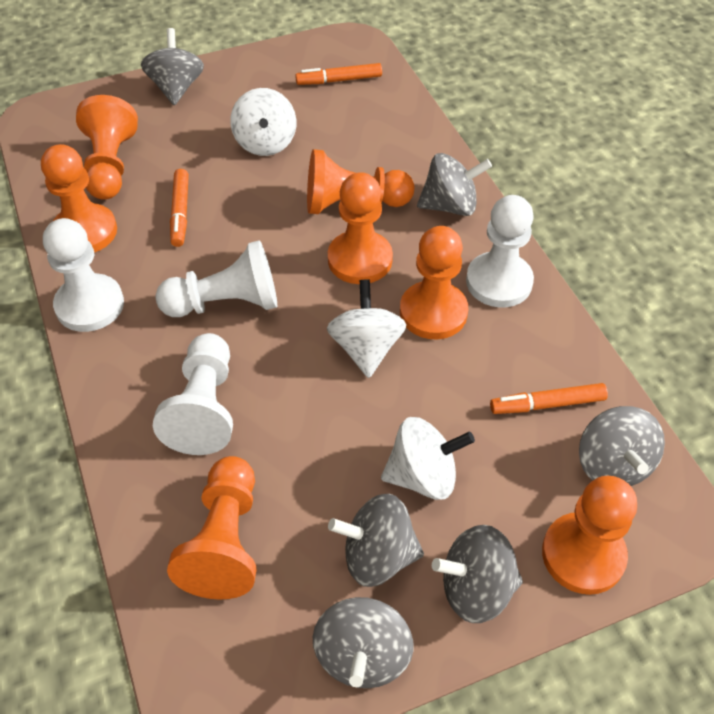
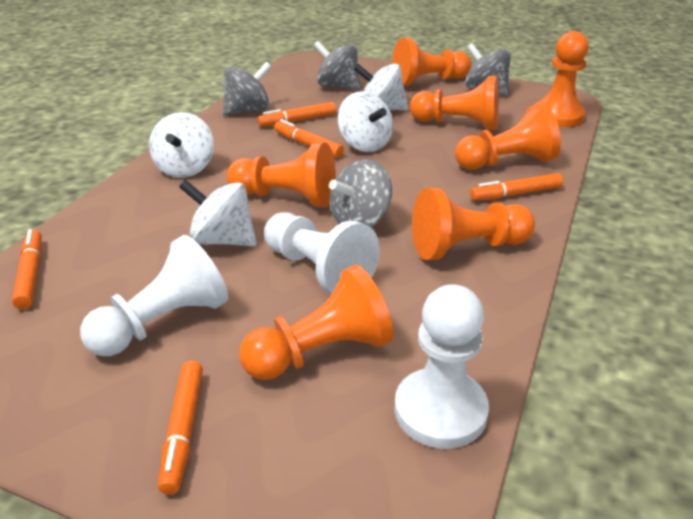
grey spinning top: 6 -> 4
orange marker: 3 -> 5
white pawn: 4 -> 3
white spinning top: 3 -> 4

